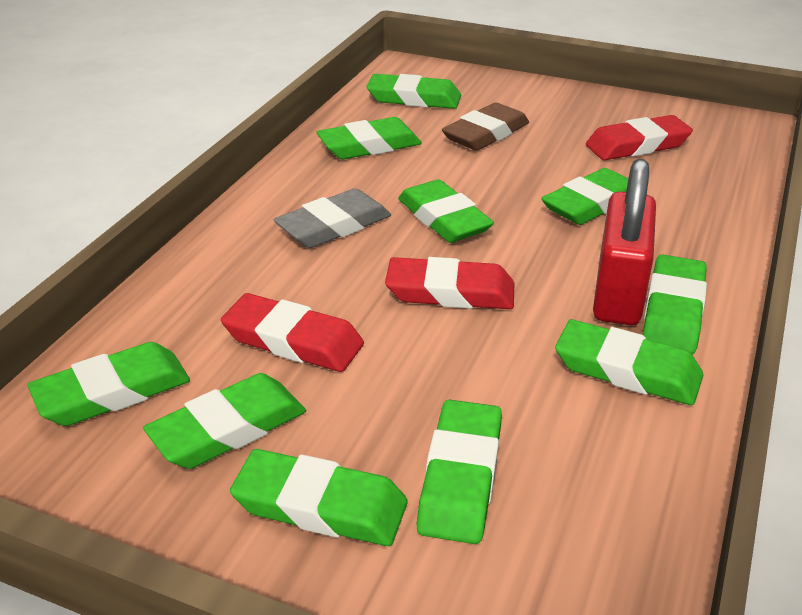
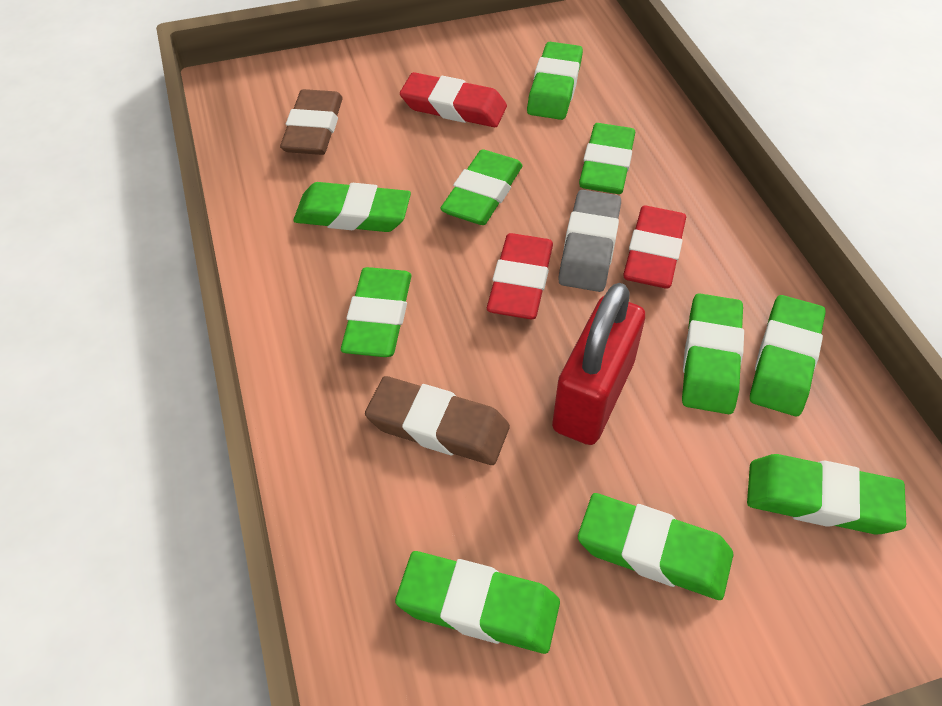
brown eraser: 1 -> 2

